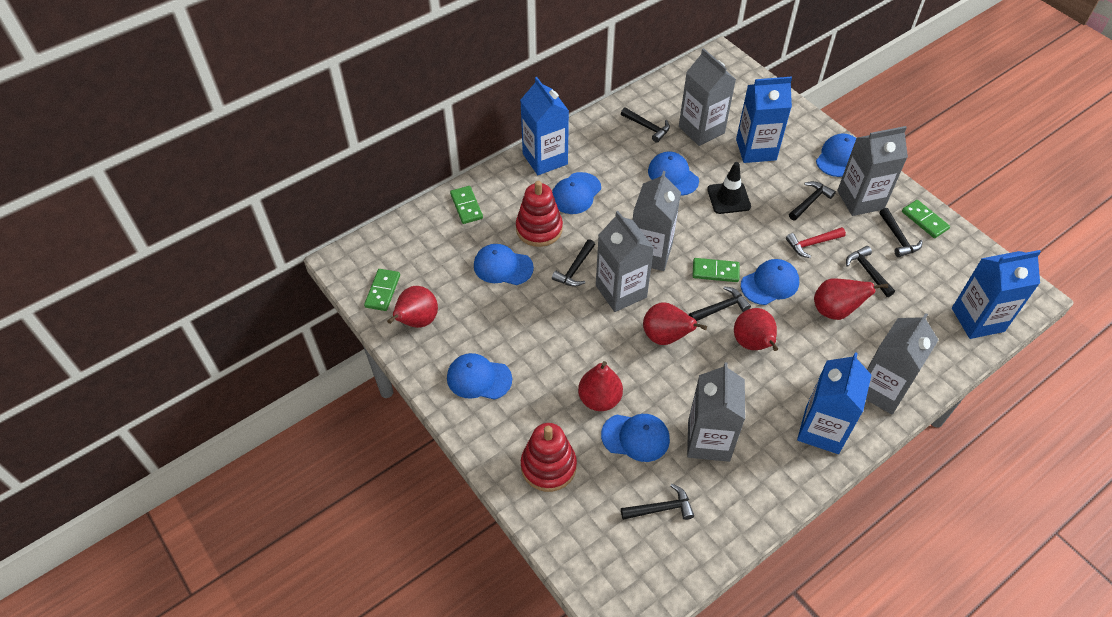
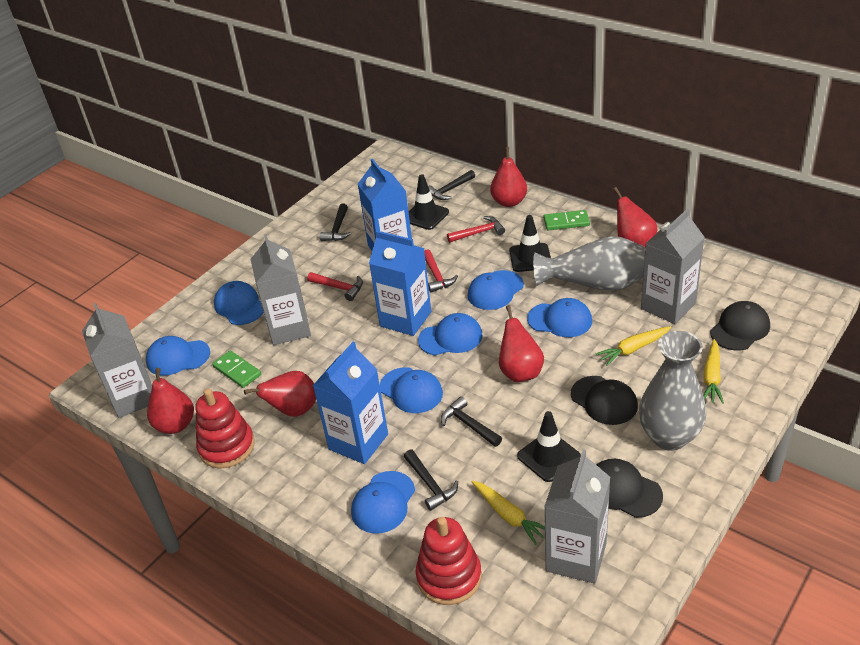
black cap: 0 -> 3
black hammer: 7 -> 4
black traffic cone: 1 -> 3
blue carton: 4 -> 3
green domino: 4 -> 2
grey carton: 6 -> 4
grey vase: 0 -> 2
red hammer: 1 -> 3
yellow carrot: 0 -> 3

